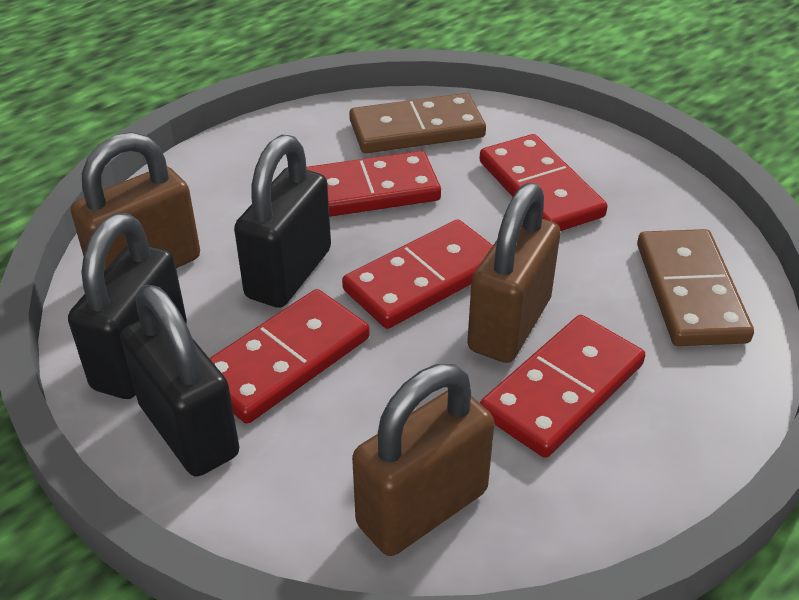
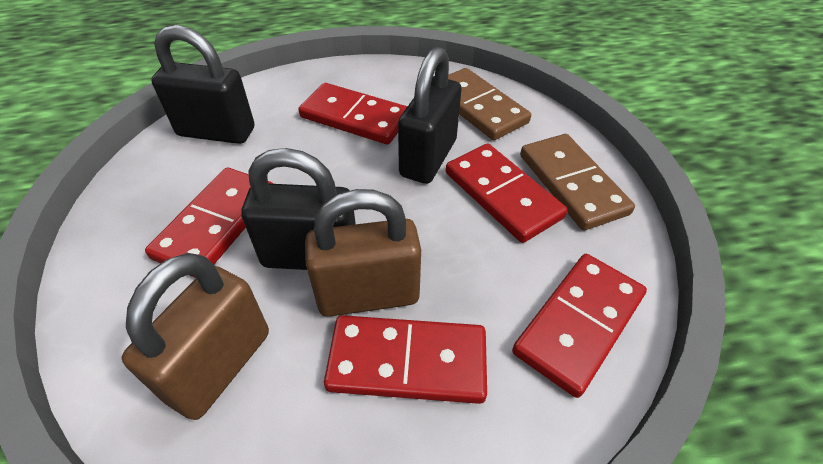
brown padlock: 3 -> 2

